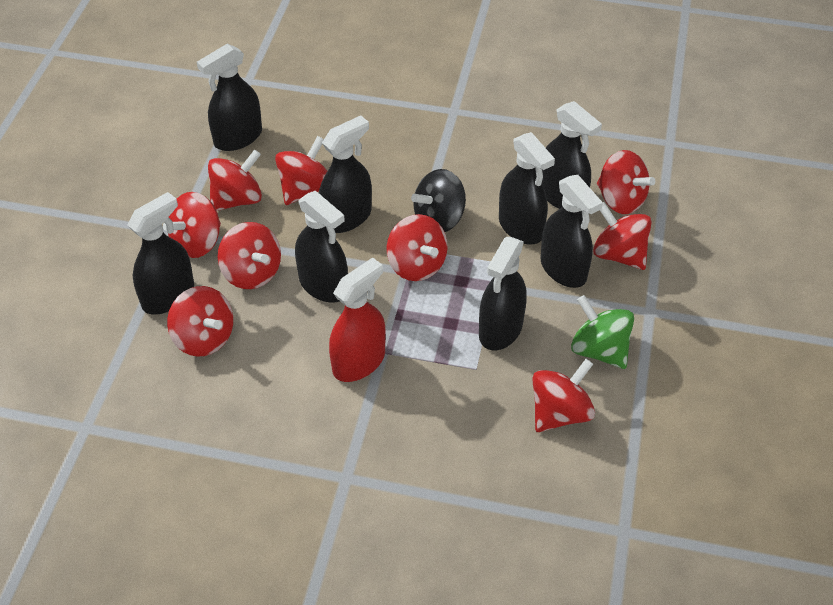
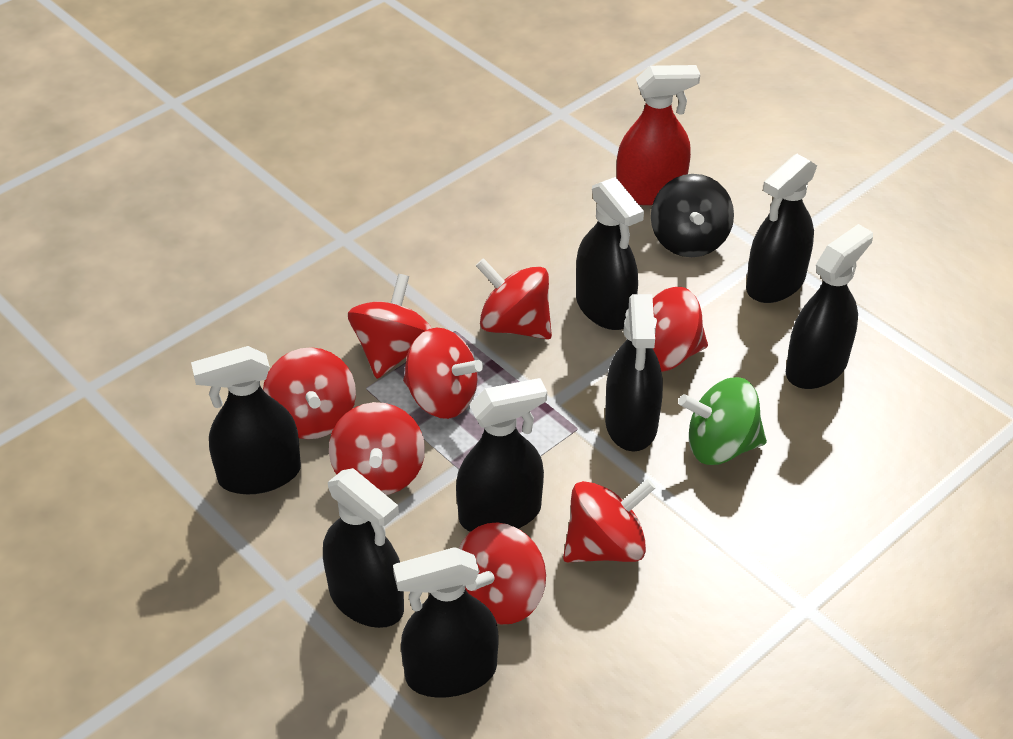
red spinning top: 9 -> 8

